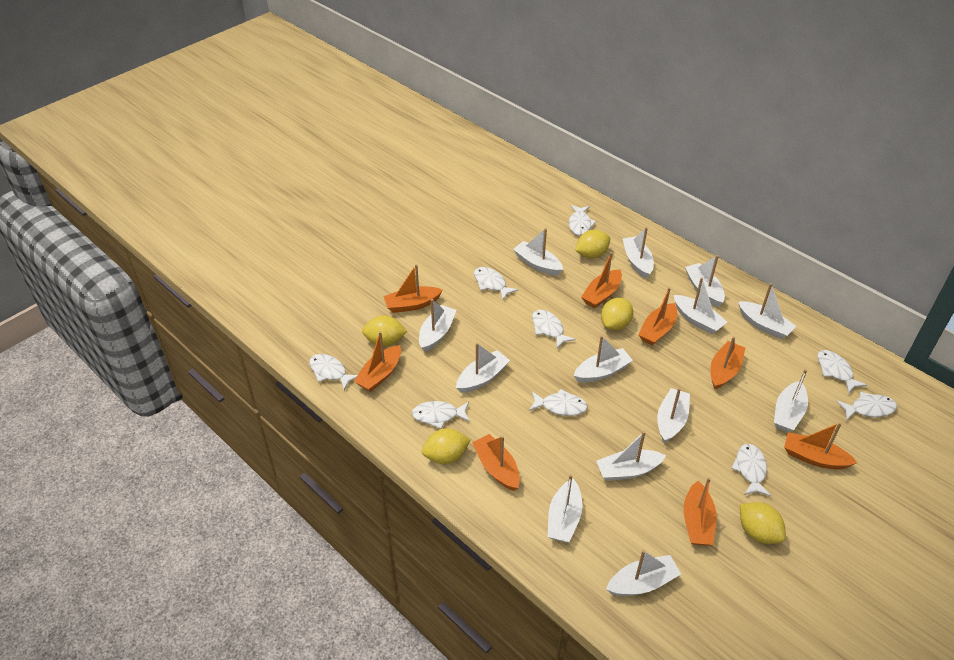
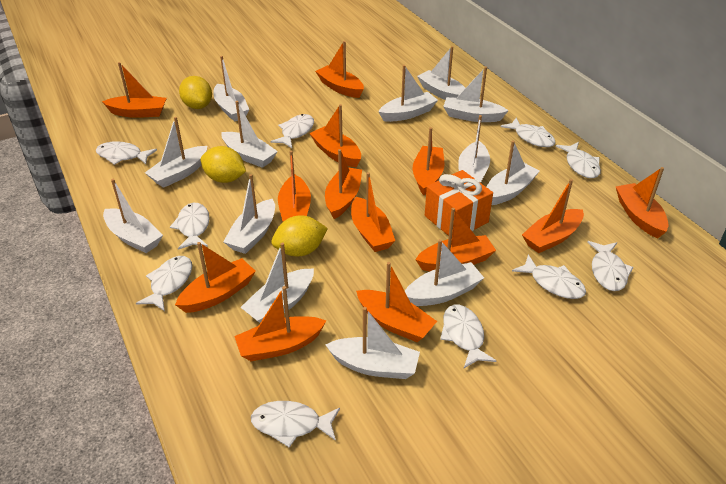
orange boat: 8 -> 13
orange gift: 0 -> 1
white fish: 9 -> 10
yellow lemon: 5 -> 3

